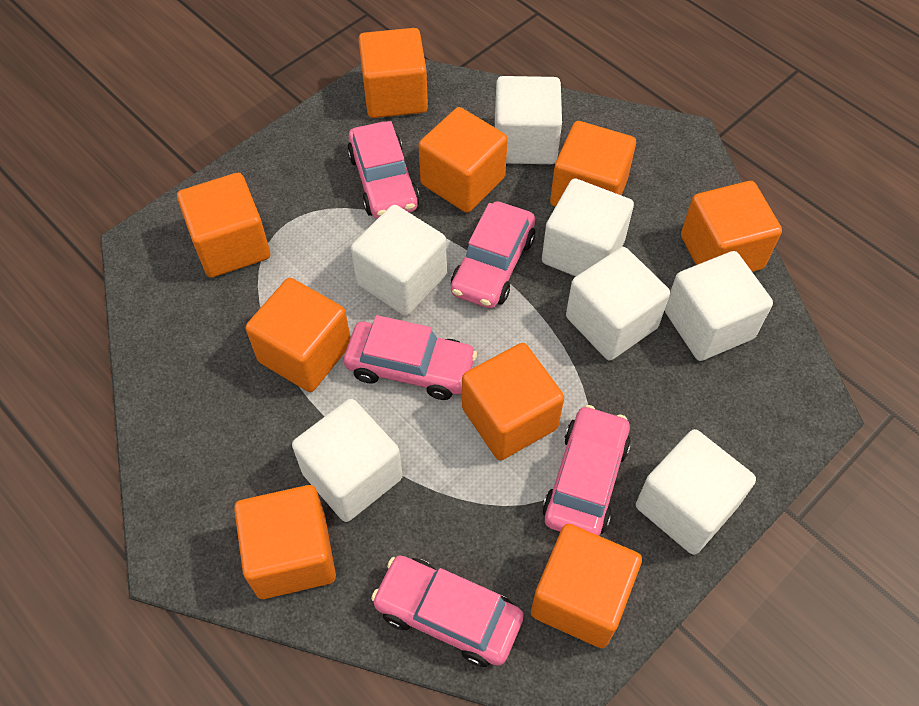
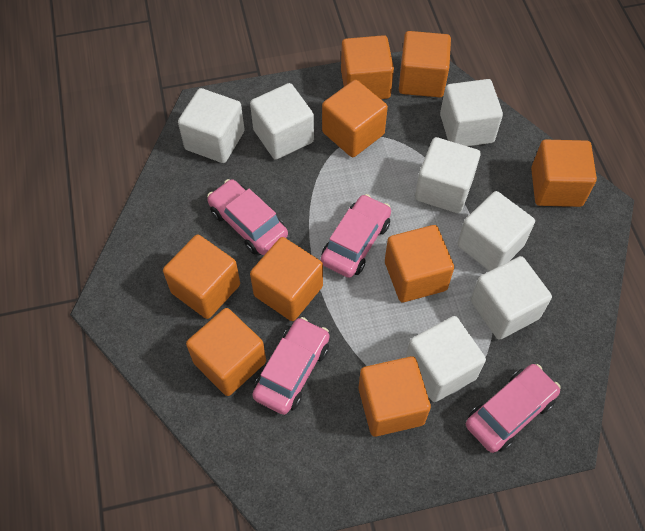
pink car: 5 -> 4

